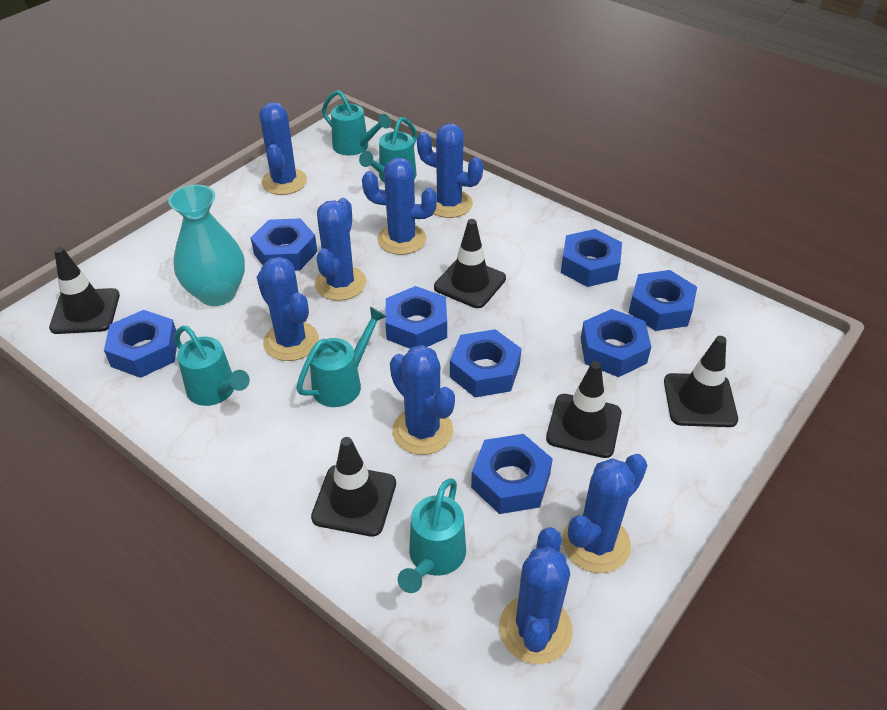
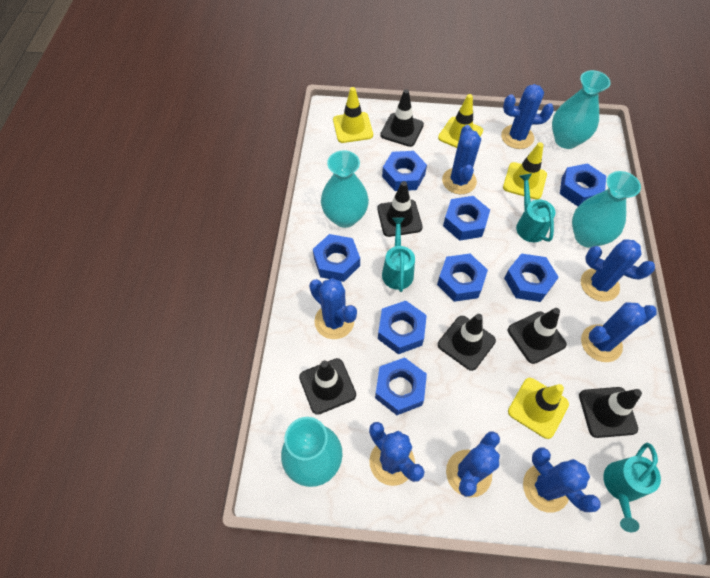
black traffic cone: 5 -> 6
turquoise vase: 1 -> 4
turquoise watering can: 5 -> 3
yellow traffic cone: 0 -> 4

